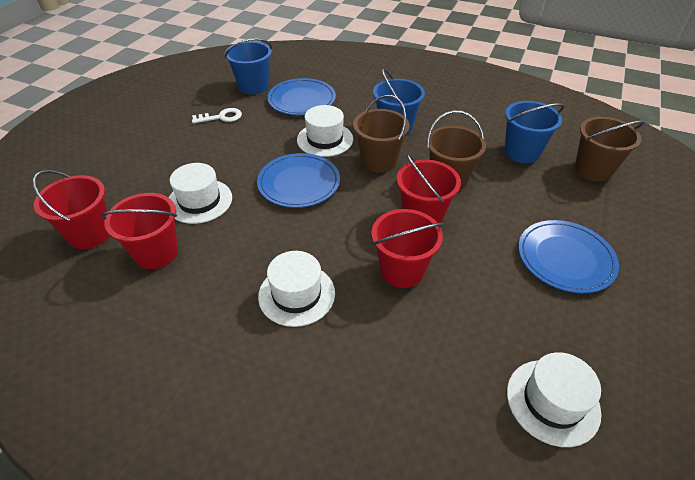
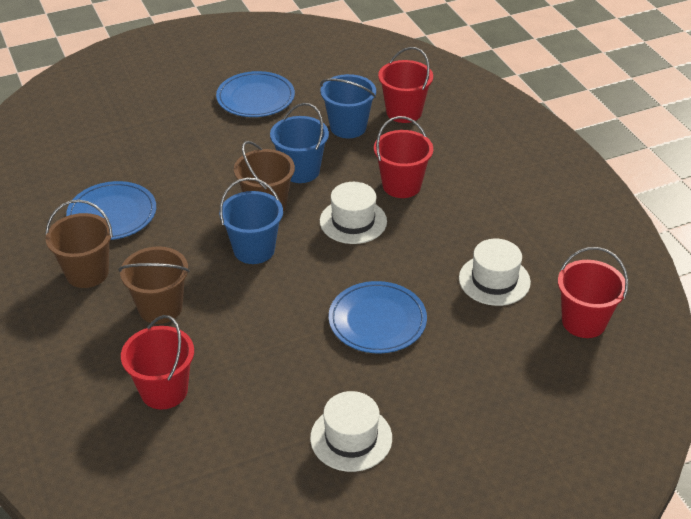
white hat: 4 -> 3
white key: 1 -> 0

